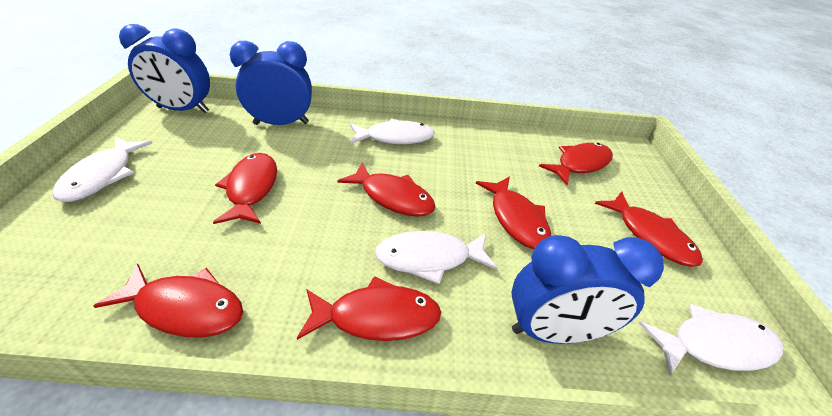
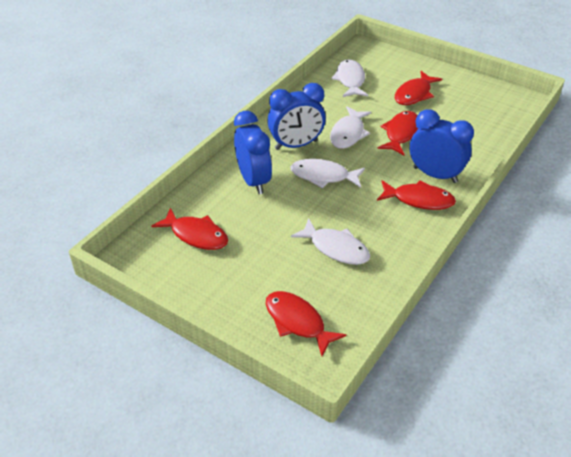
red fish: 7 -> 5

